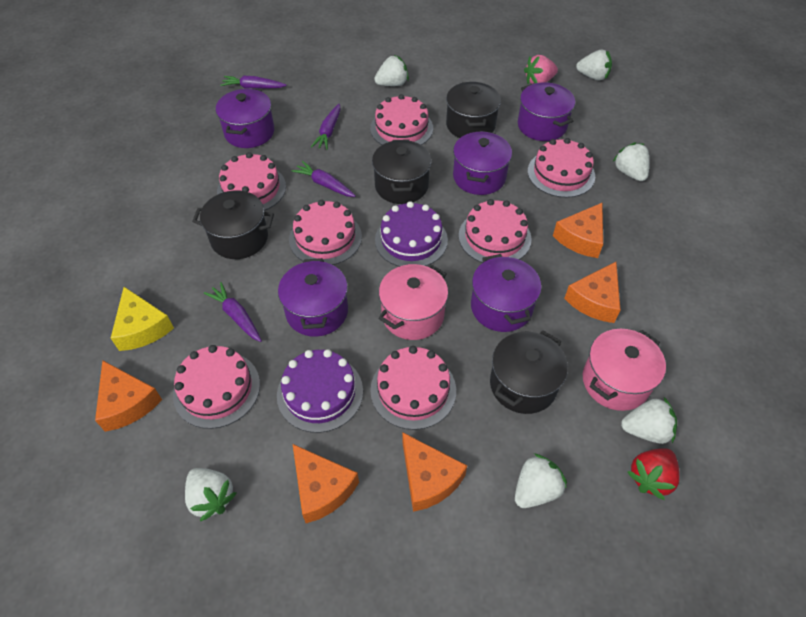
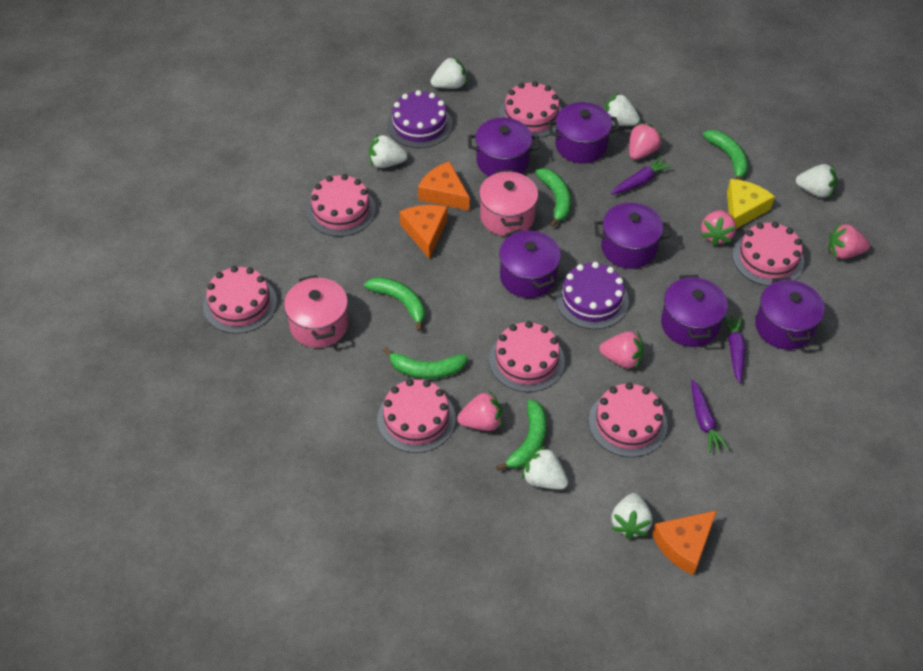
black pot: 4 -> 0
green banana: 0 -> 5
orange cheese: 5 -> 3
pink strawberry: 1 -> 5
purple carrot: 4 -> 3
purple pot: 5 -> 6
red strawberry: 1 -> 0

